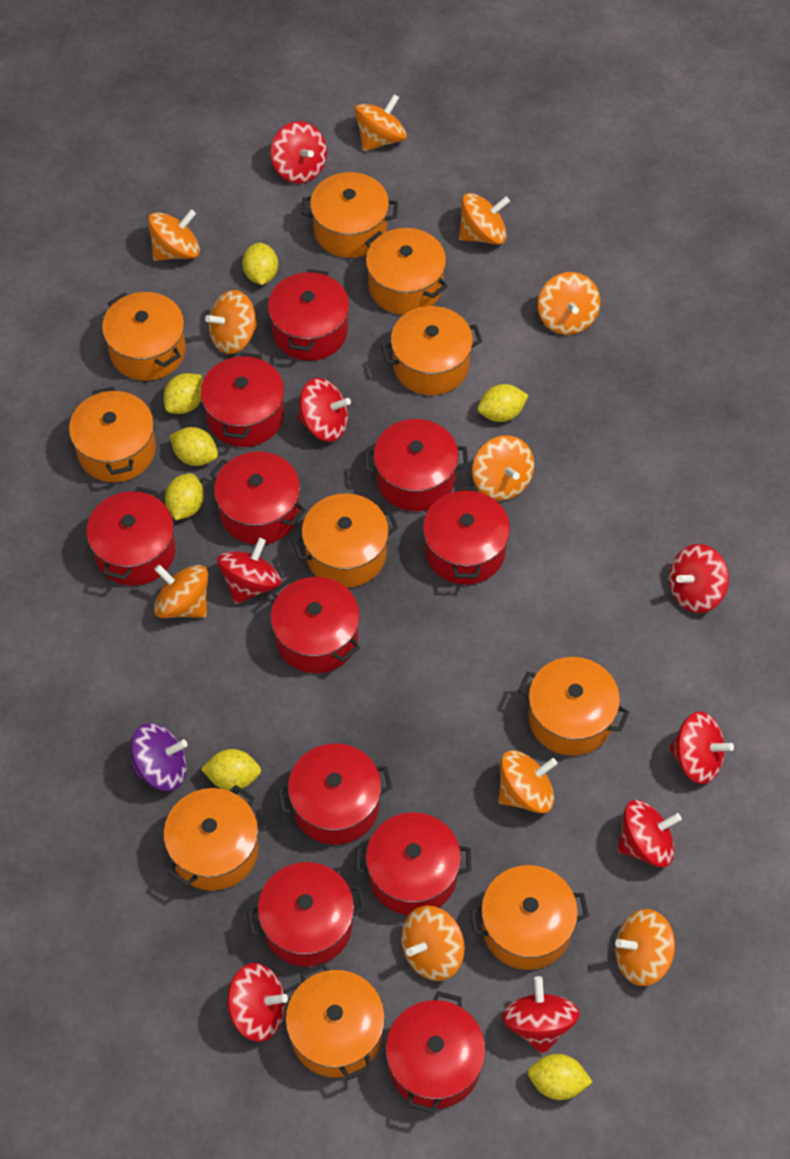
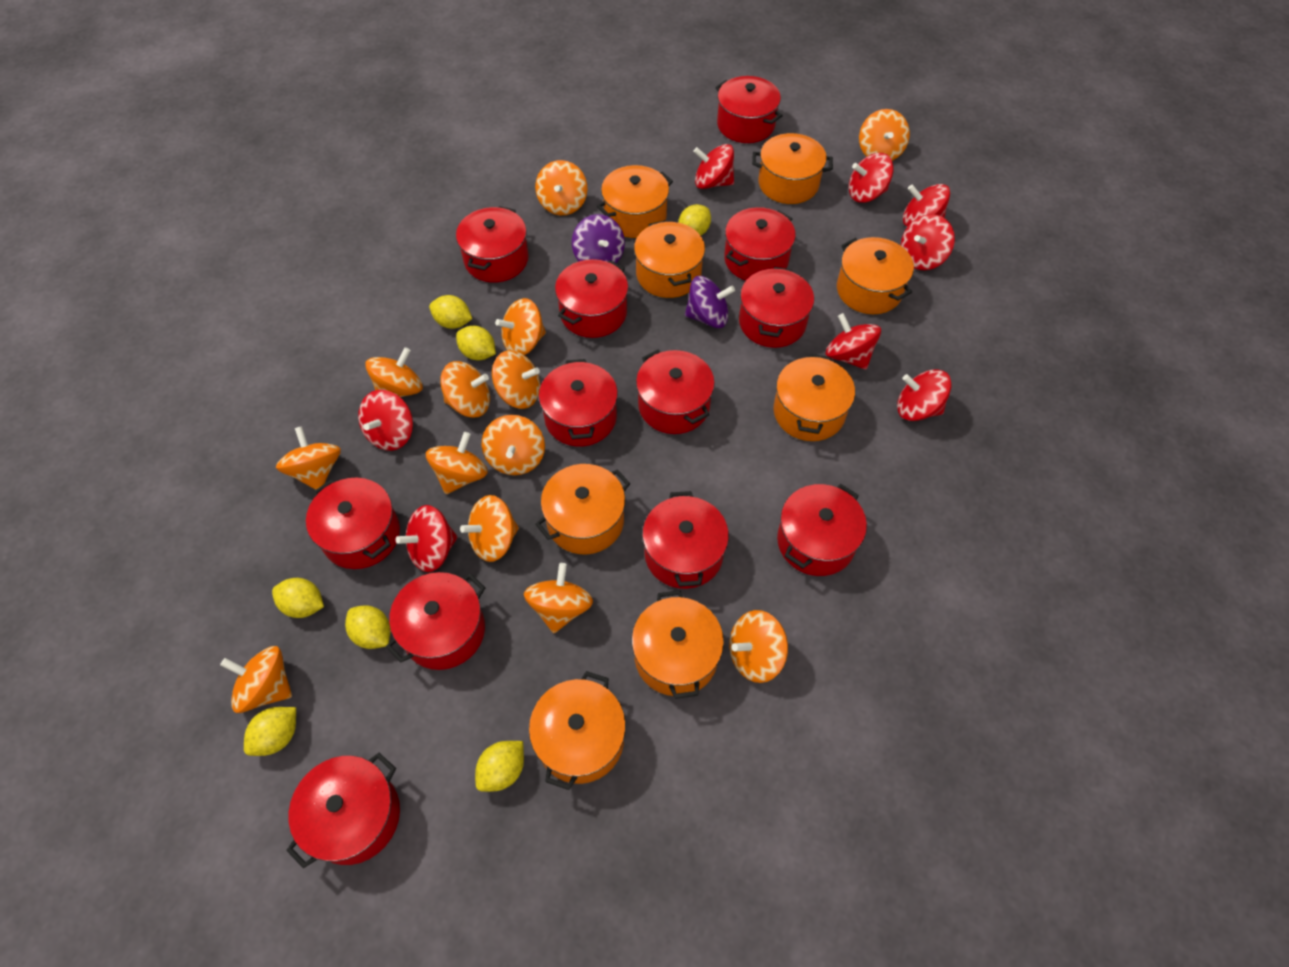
orange pot: 10 -> 8
orange spinning top: 10 -> 13
purple spinning top: 1 -> 2
red pot: 11 -> 12

